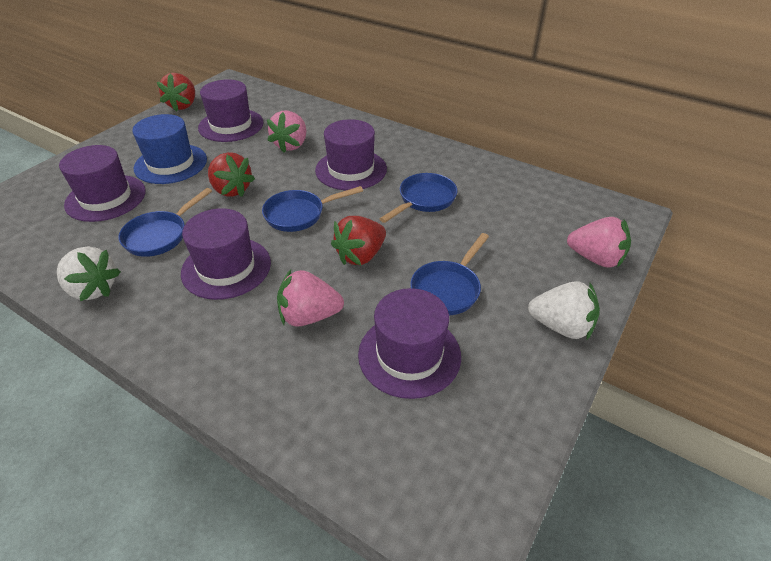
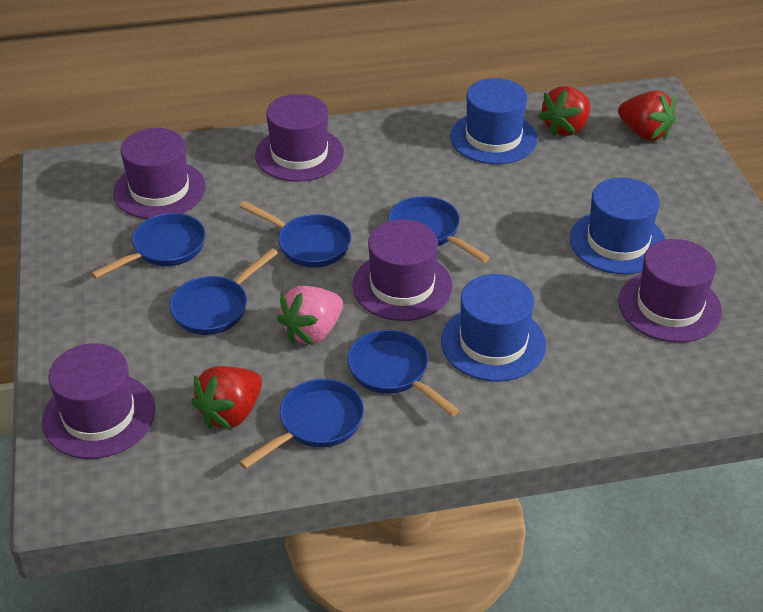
blue hat: 1 -> 3
blue pan: 4 -> 6
pink strawberry: 3 -> 1
white strawberry: 2 -> 0

